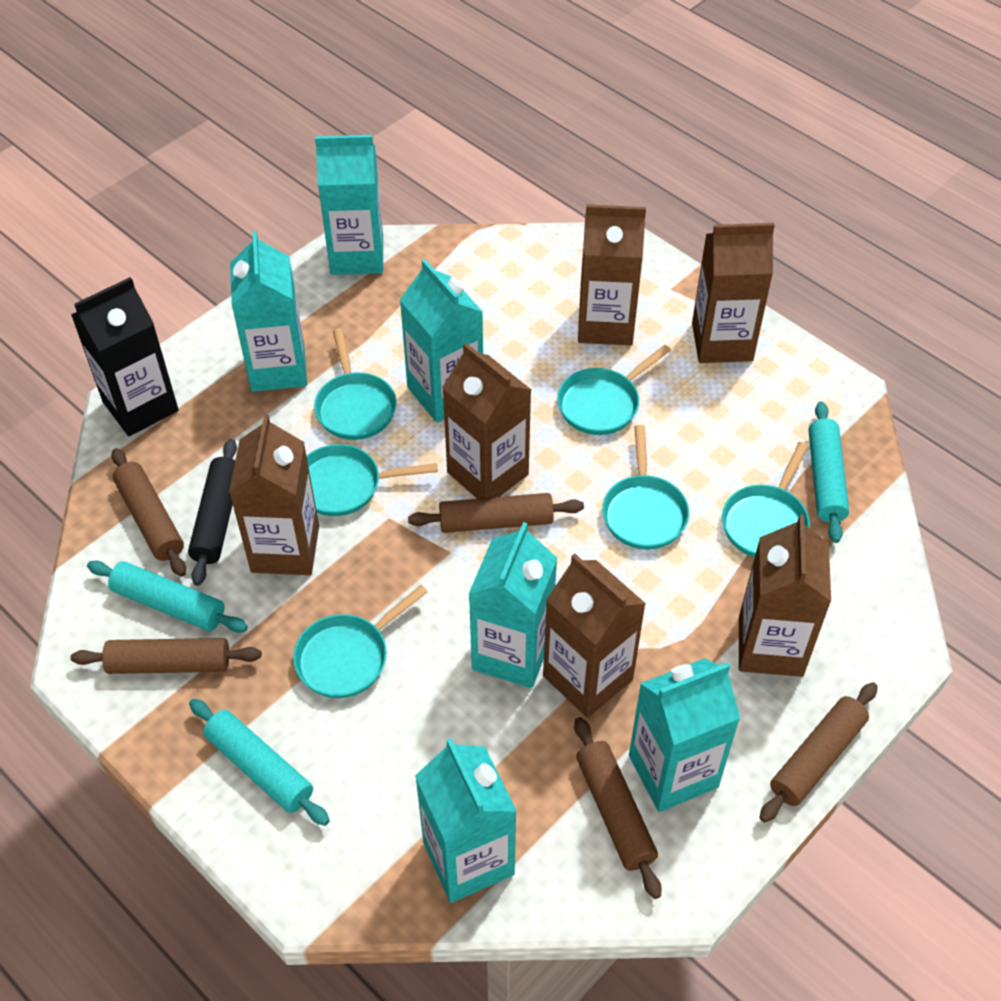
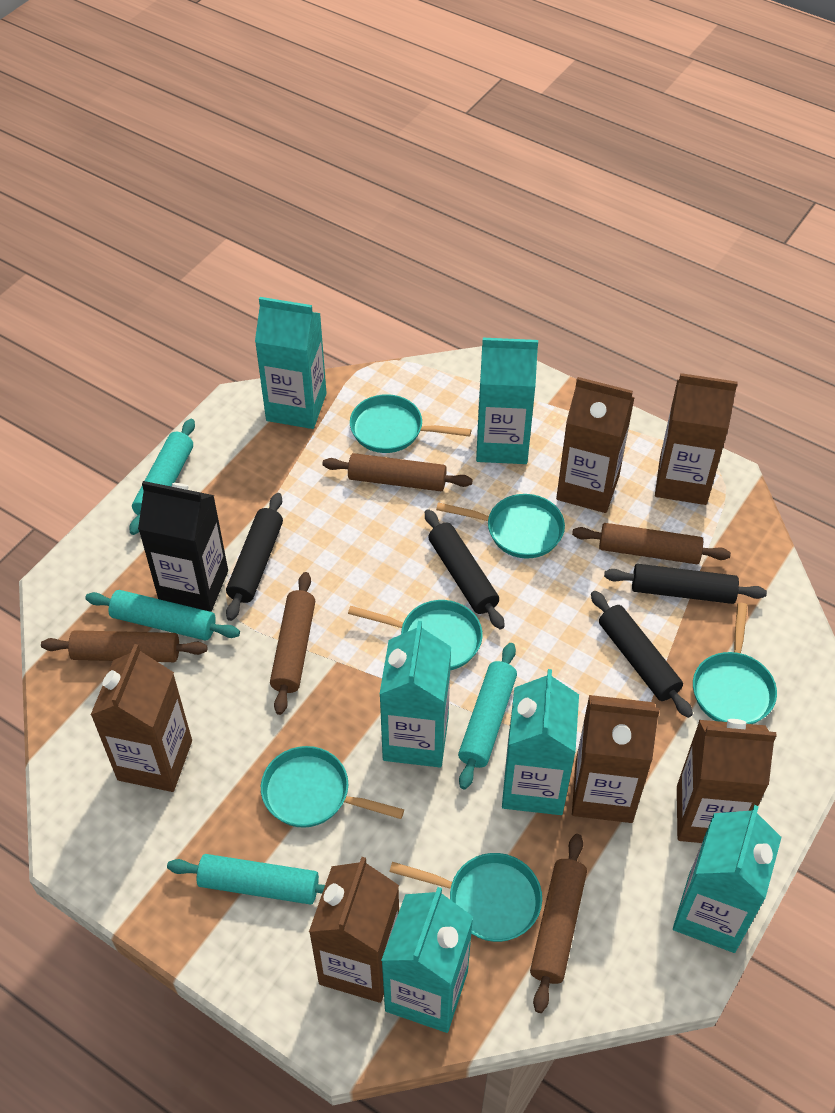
black rolling pin: 1 -> 4
turquoise rolling pin: 3 -> 4

